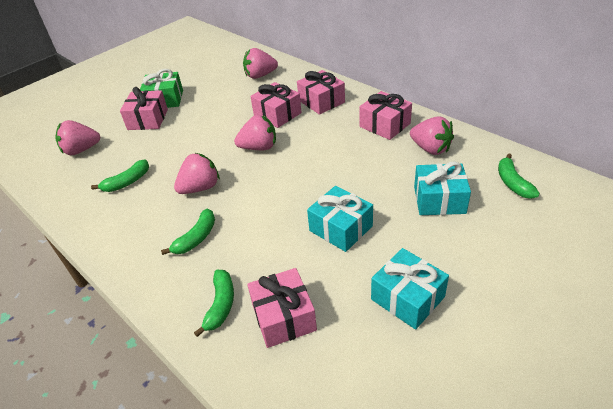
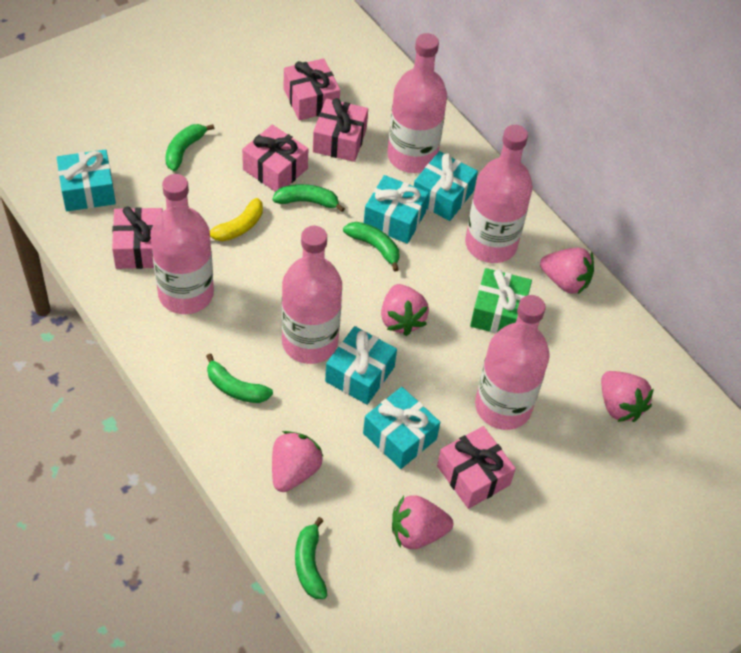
green banana: 4 -> 5
pink bottle: 0 -> 5
turquoise gift: 3 -> 5
yellow banana: 0 -> 1

